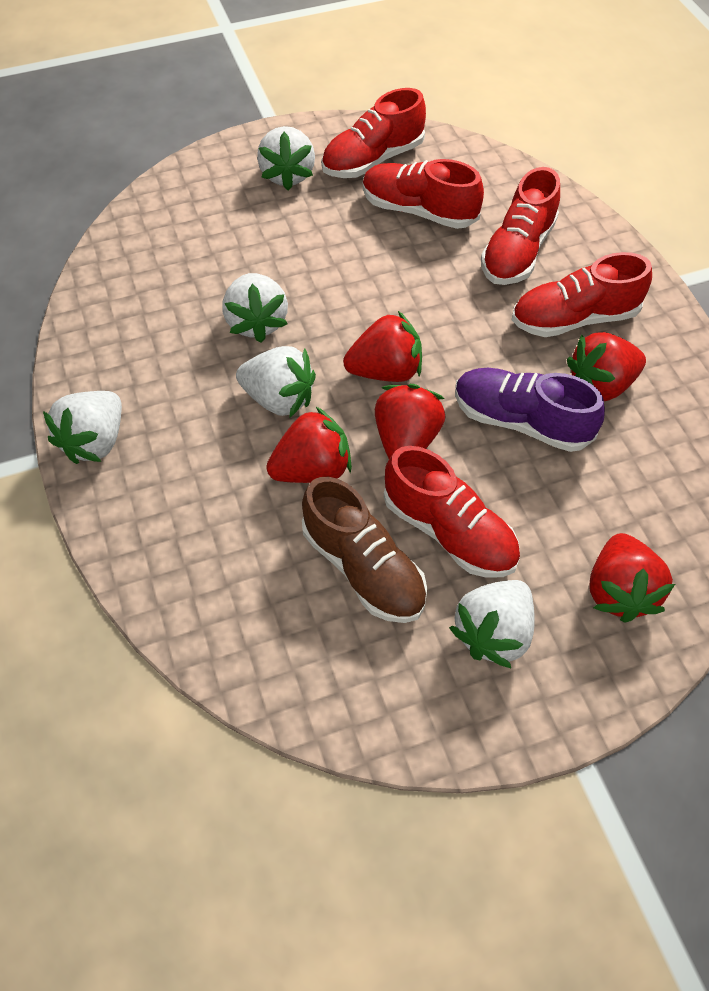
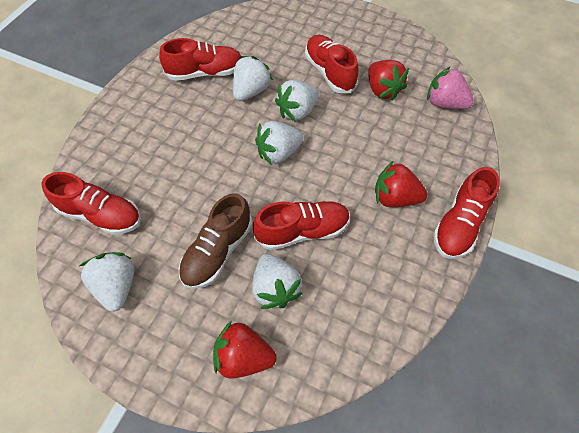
pink strawberry: 0 -> 1
purple shoe: 1 -> 0
red strawberry: 5 -> 3

